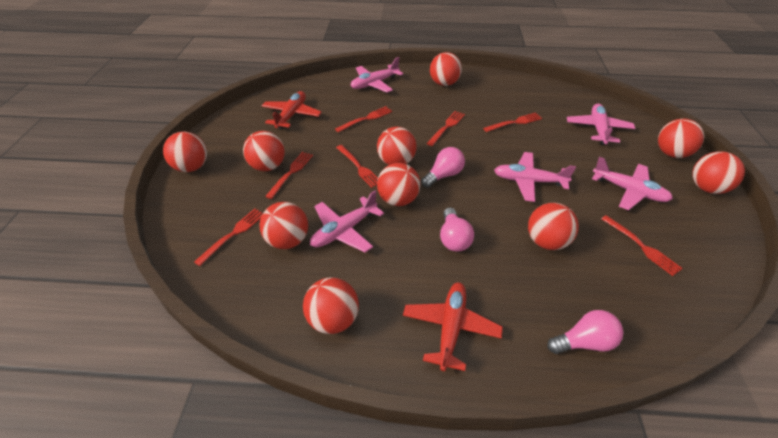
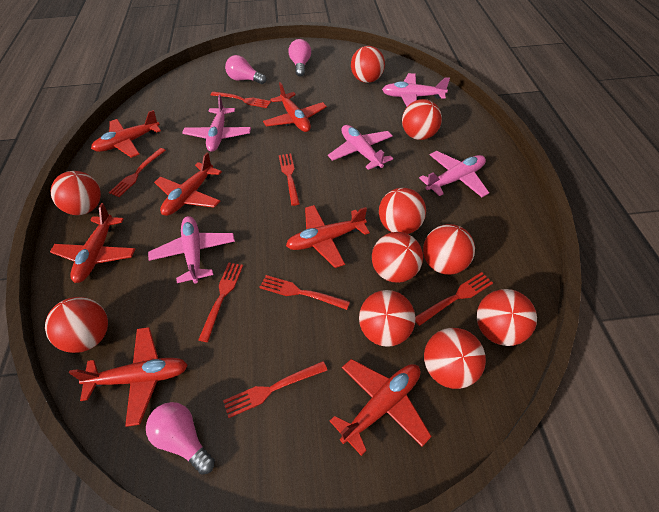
red plane: 2 -> 7

